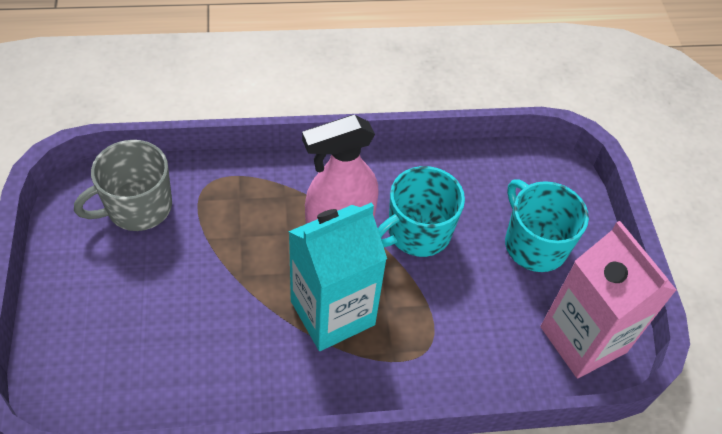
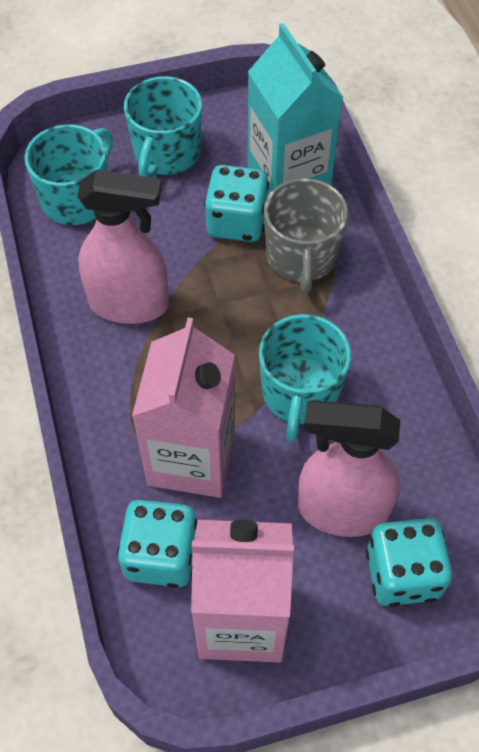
pink carton: 1 -> 2
pink spray bottle: 1 -> 2
turquoise dice: 0 -> 3
turquoise mug: 2 -> 3

